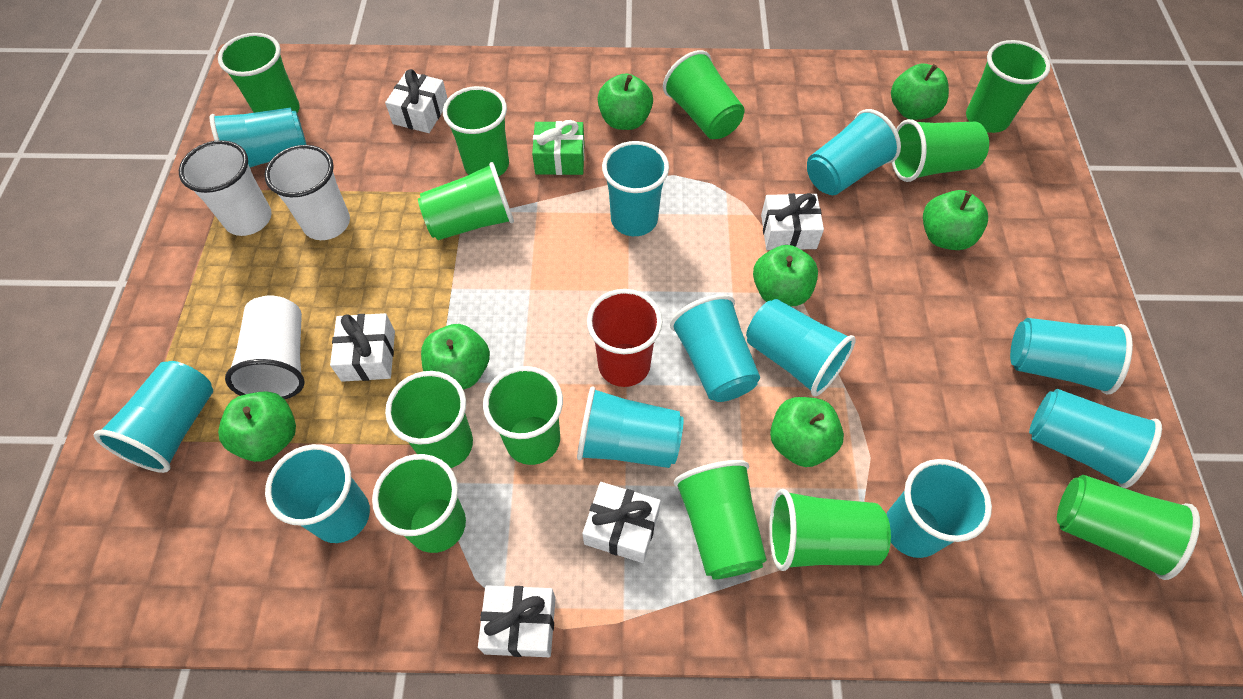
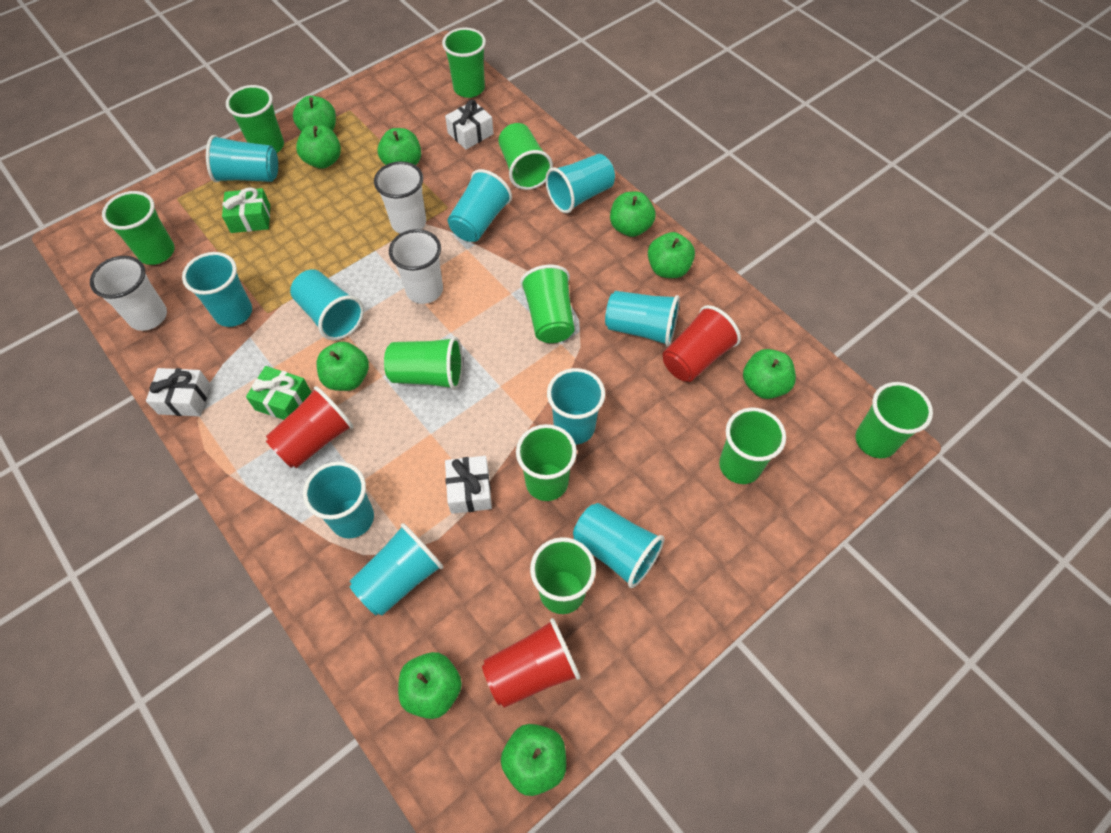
green apple: 7 -> 9
green cup: 12 -> 10
green gift: 1 -> 2
red cup: 1 -> 3
turquoise cup: 11 -> 10
white gift: 5 -> 3

